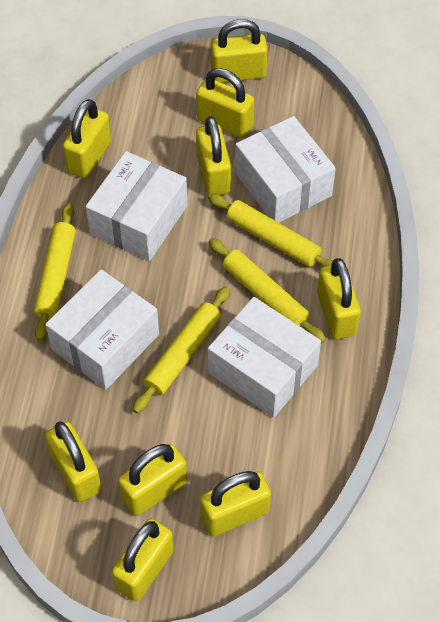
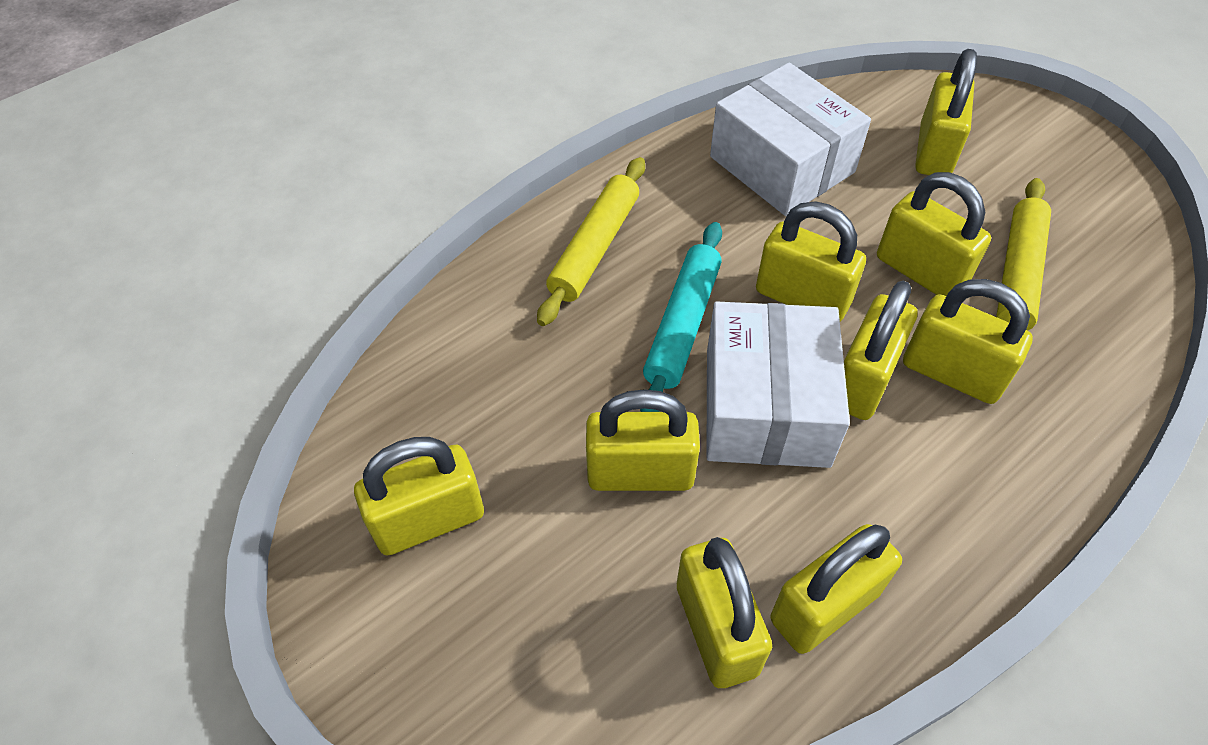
turquoise rolling pin: 0 -> 1
white box: 4 -> 2
yellow rolling pin: 4 -> 2

